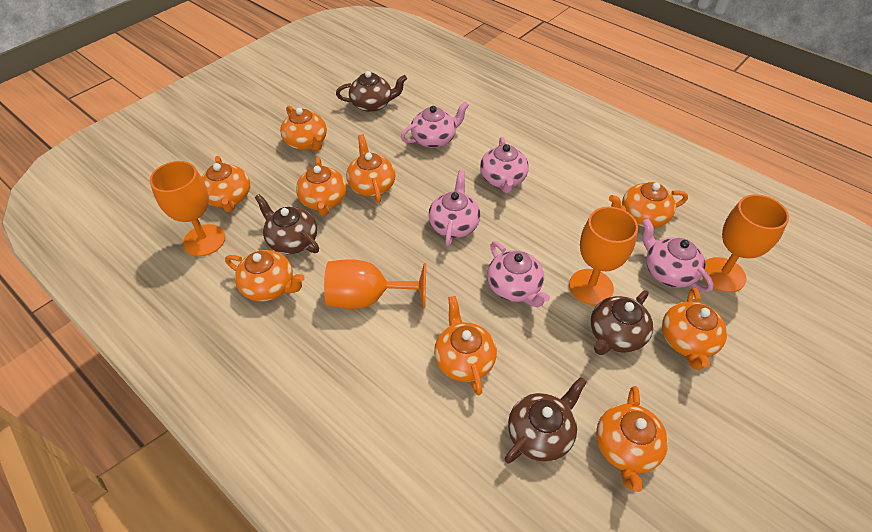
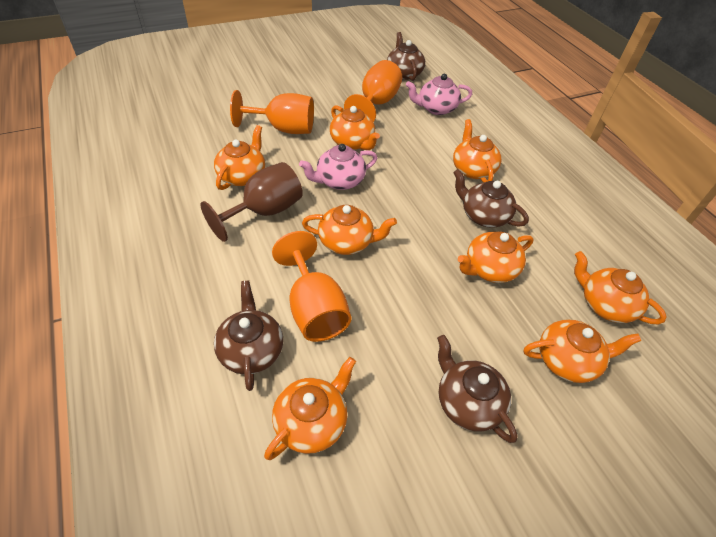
brown goblet: 0 -> 1
orange goblet: 4 -> 3
orange teapot: 9 -> 8
pink teapot: 5 -> 2

